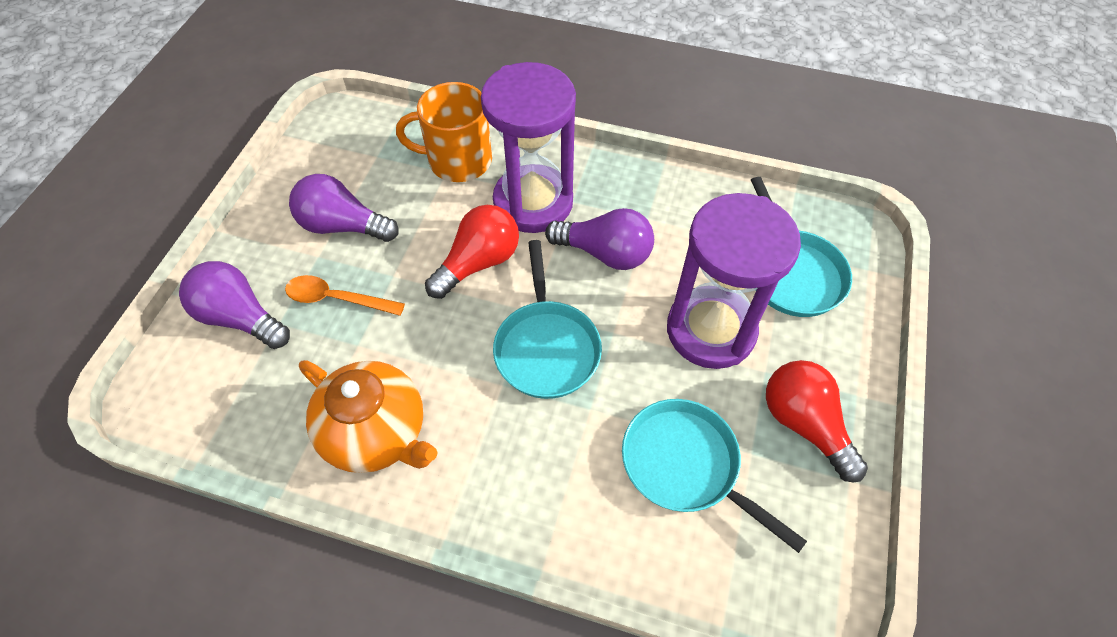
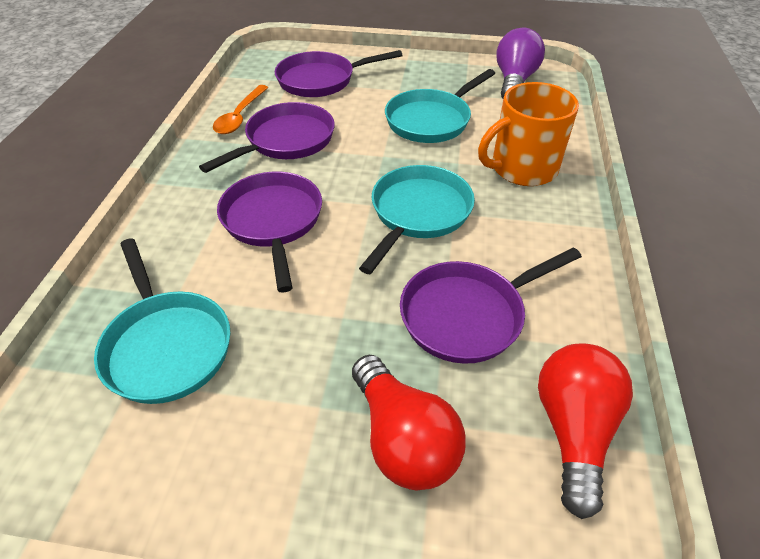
orange teapot: 1 -> 0
purple hourglass: 2 -> 0
purple light bulb: 3 -> 1
purple pan: 0 -> 4

